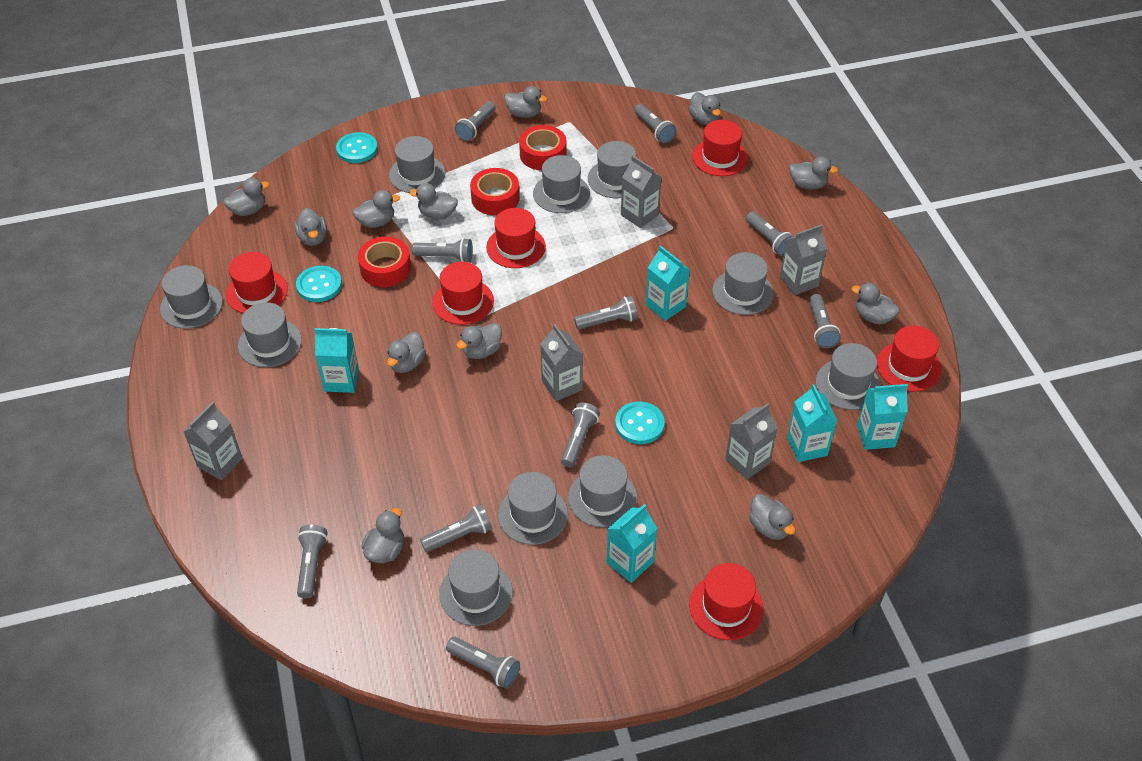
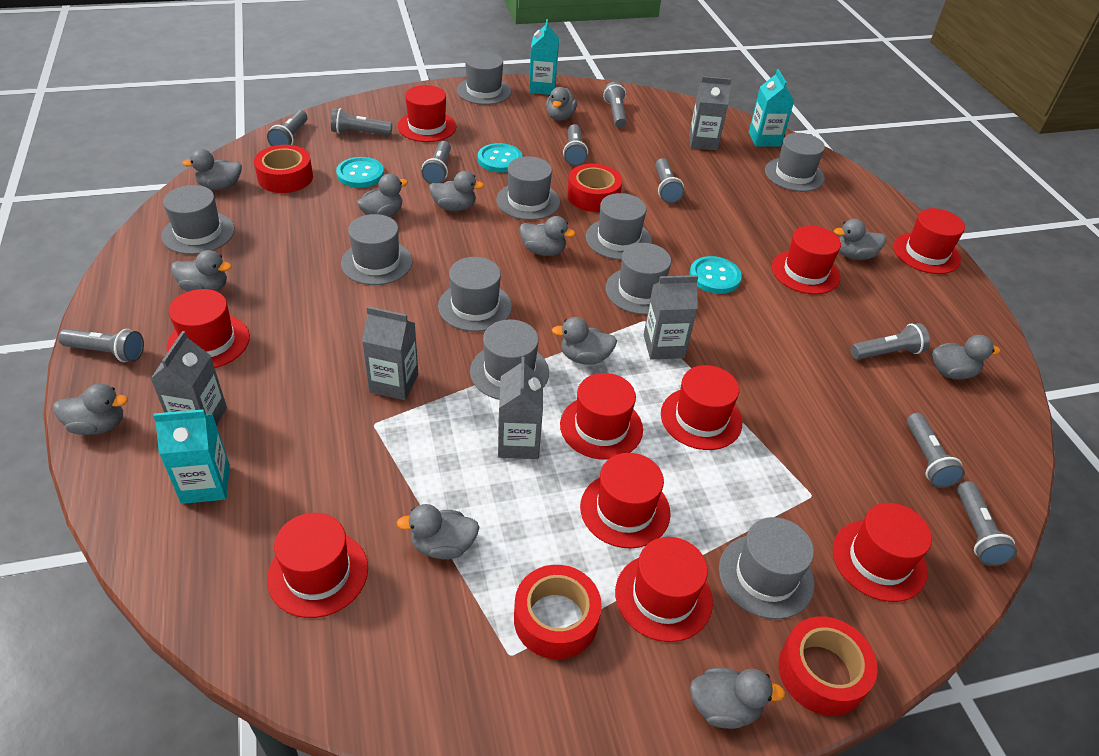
red hat: 6 -> 10
red tape: 3 -> 4
turquoise carton: 5 -> 3

